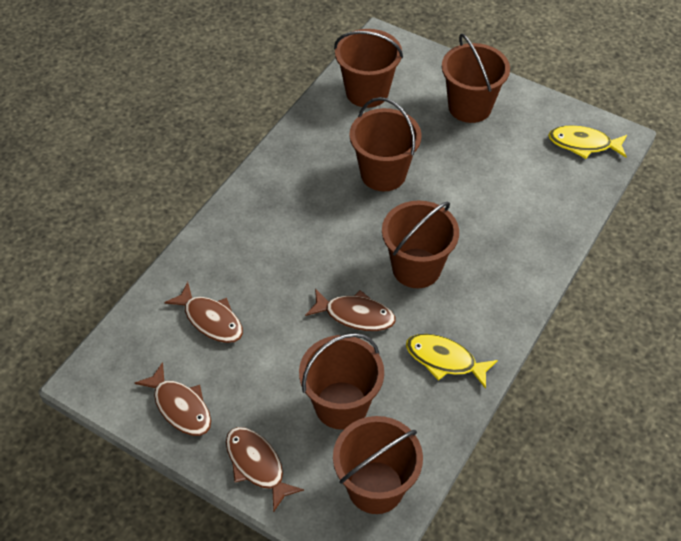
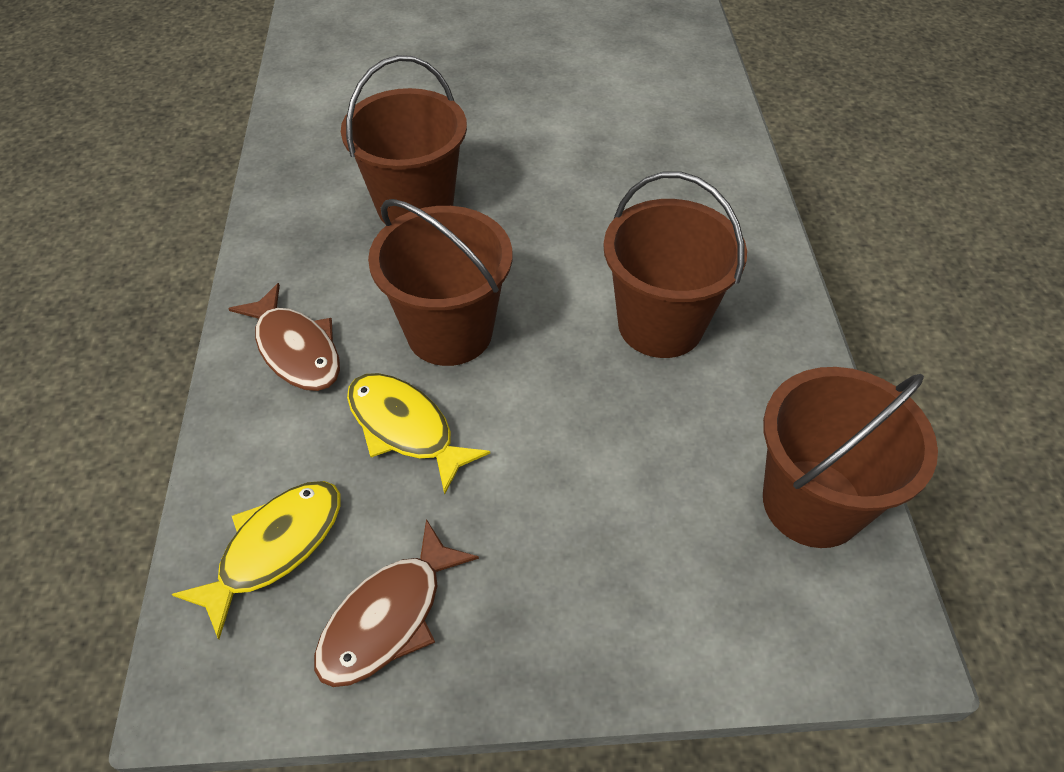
brown bucket: 6 -> 4
brown fish: 4 -> 2

